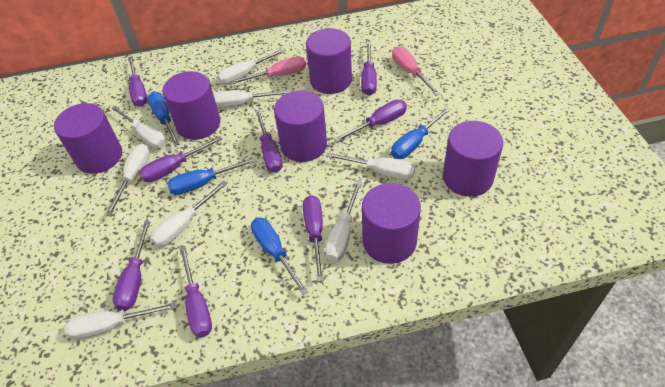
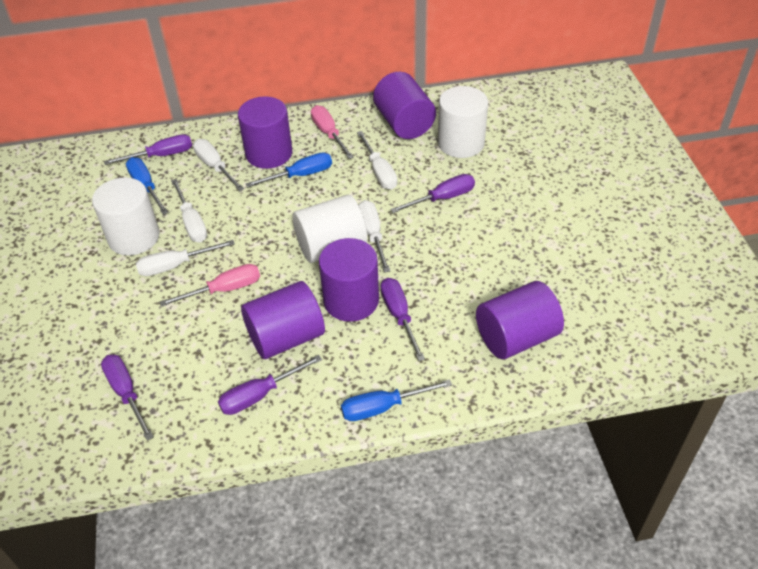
blue screwdriver: 4 -> 3
purple cylinder: 6 -> 5
purple screwdriver: 8 -> 5
white cylinder: 0 -> 3
white screwdriver: 8 -> 5

